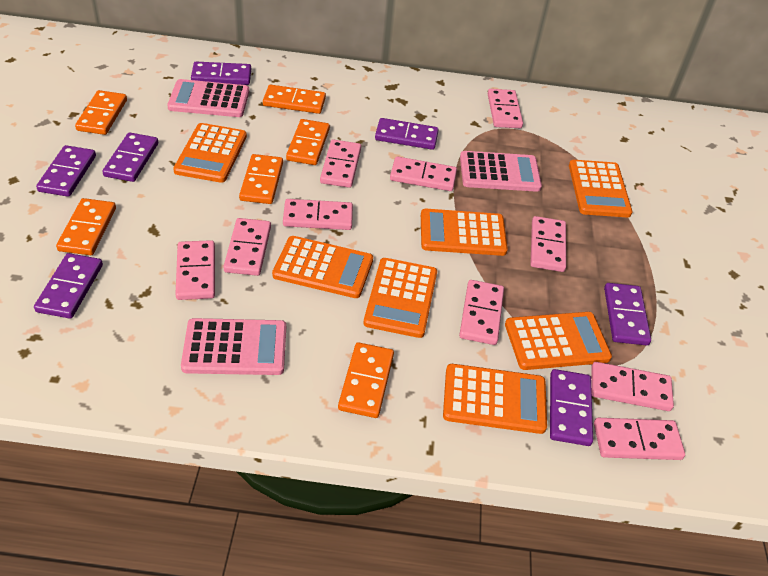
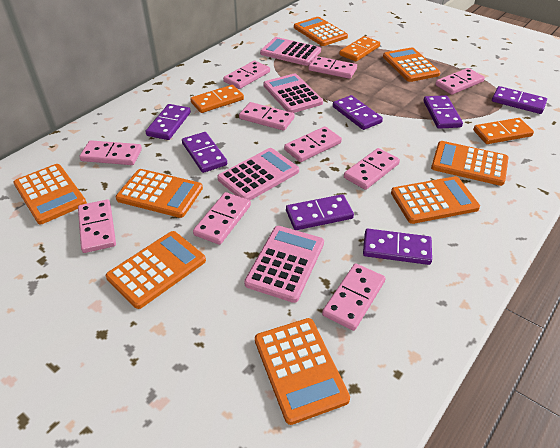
orange calculator: 7 -> 8
orange domino: 6 -> 3
pink calculator: 3 -> 4

